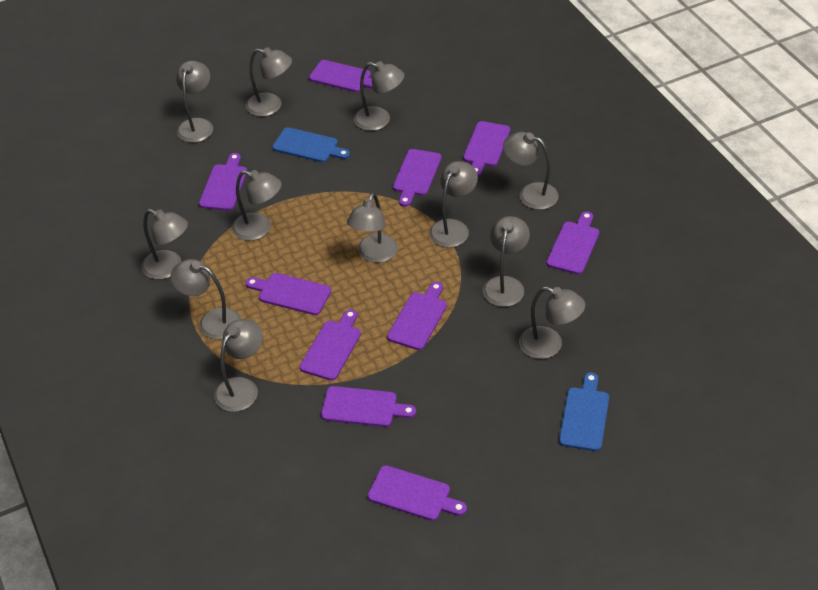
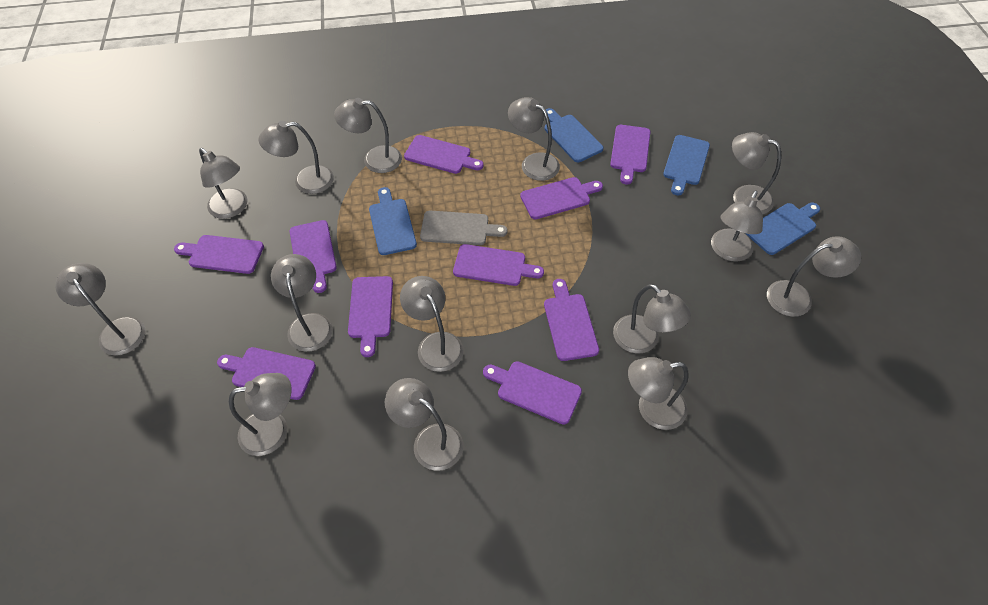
blue cutting board: 2 -> 4
grey cutting board: 0 -> 1
grey lamp: 12 -> 14

